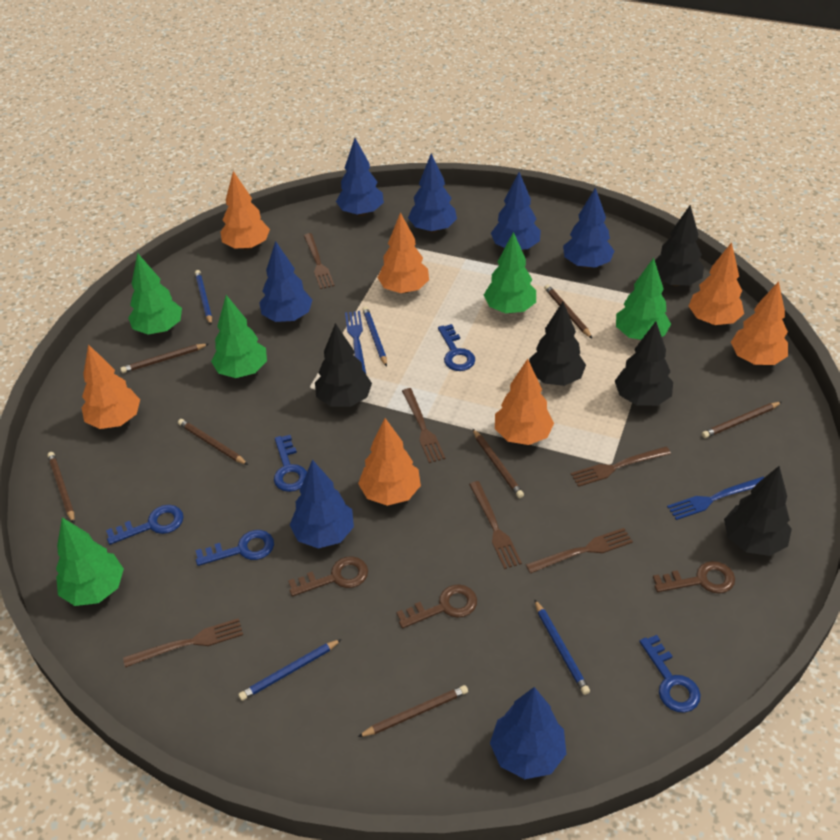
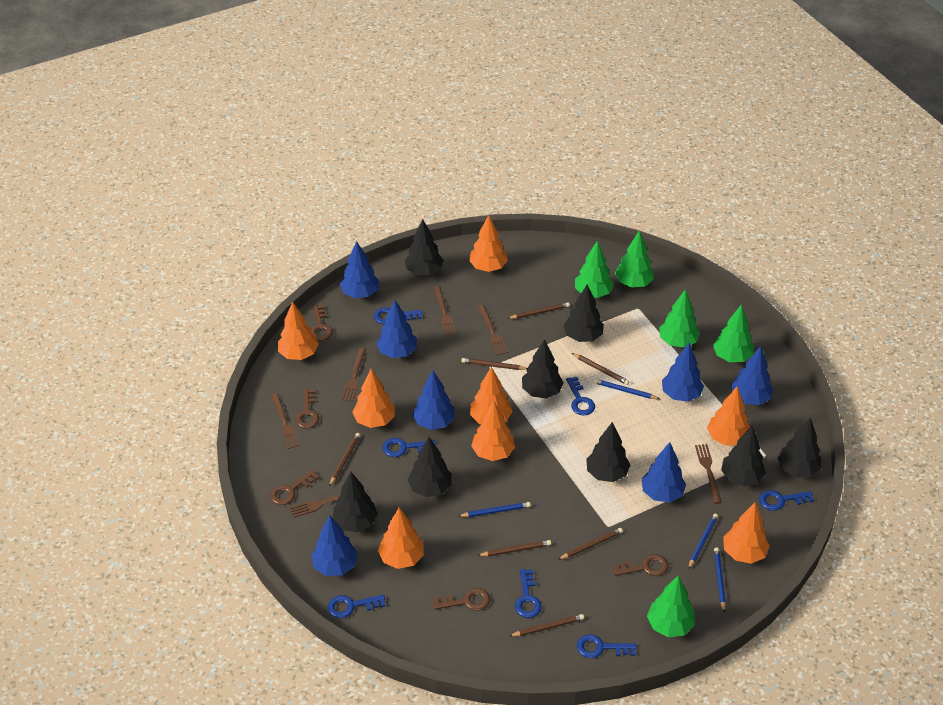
black tree: 5 -> 8
blue fork: 2 -> 0
blue key: 5 -> 7
brown key: 3 -> 5
orange tree: 7 -> 8

